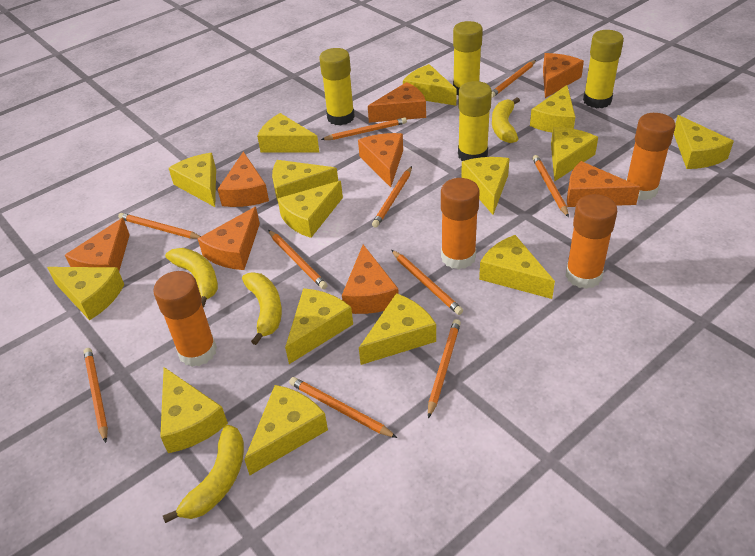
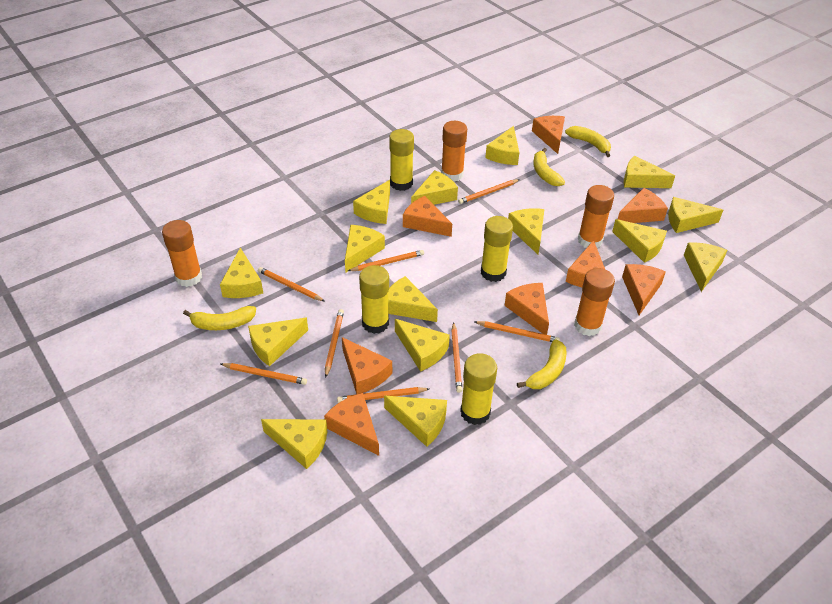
orange pencil: 10 -> 8

